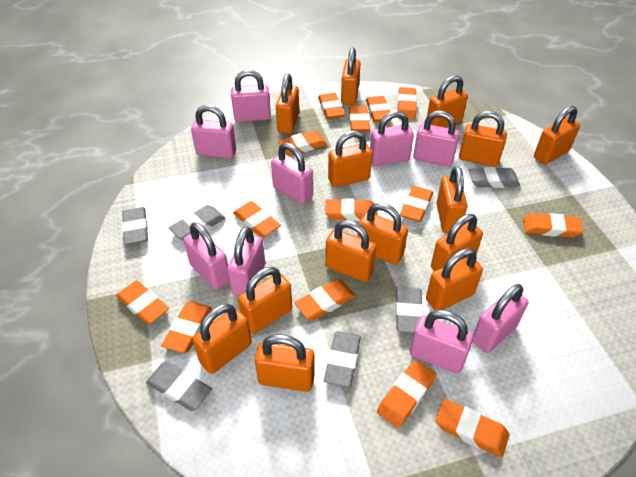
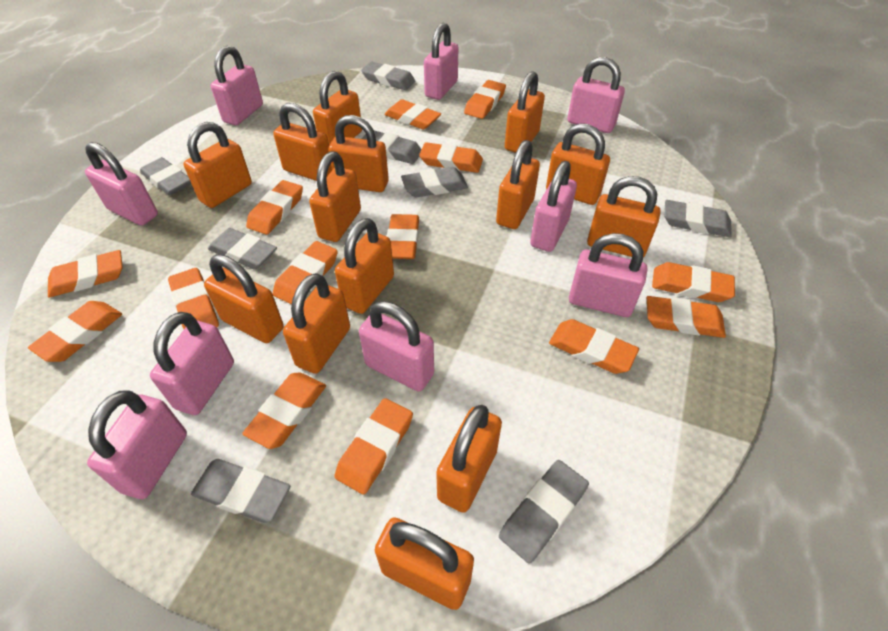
grey eraser: 6 -> 8

